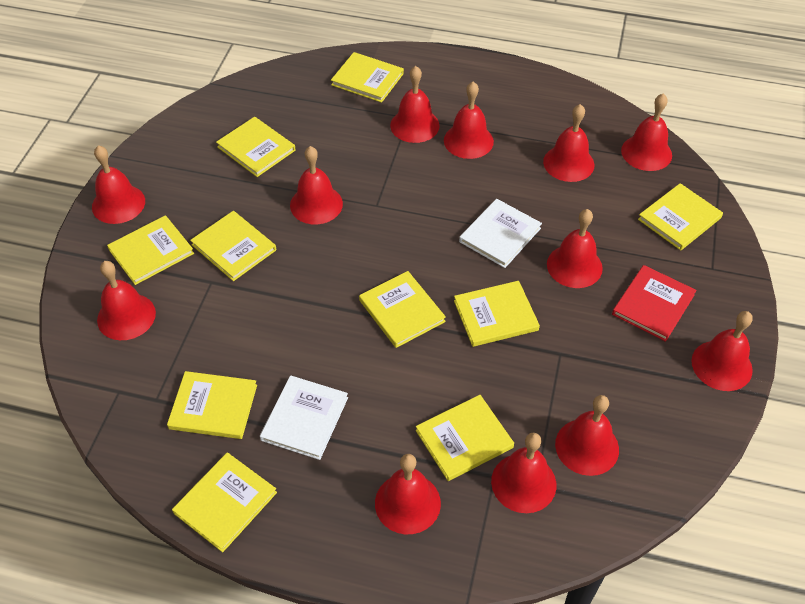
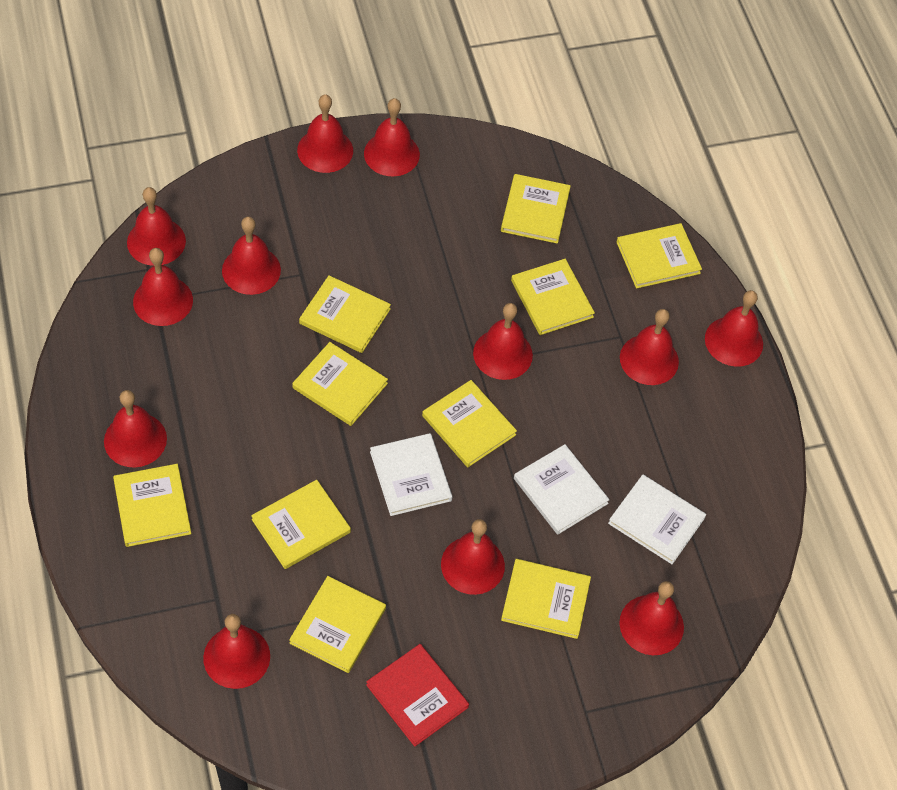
white book: 2 -> 3

